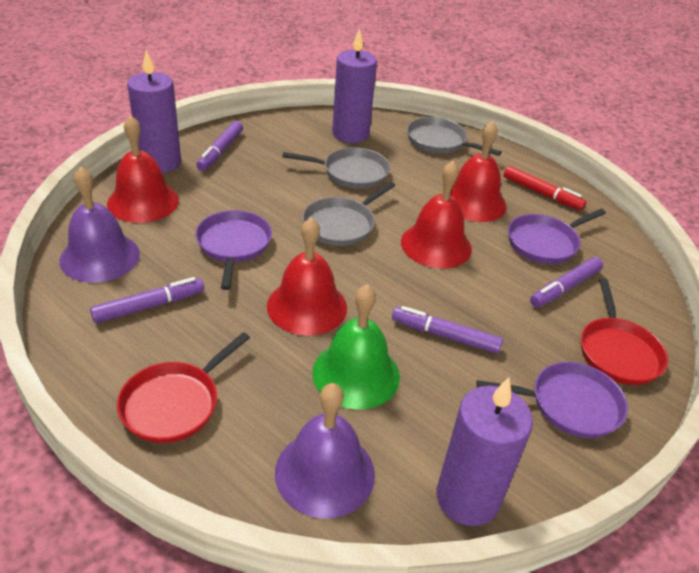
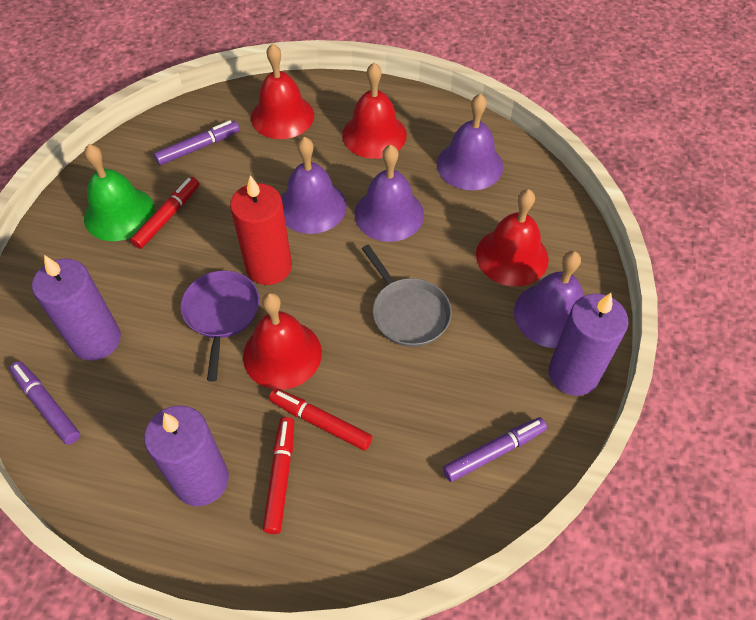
grey pan: 3 -> 1
purple bell: 2 -> 4
purple marker: 4 -> 3
purple pan: 3 -> 1
red candle: 0 -> 1
red marker: 1 -> 3
red pan: 2 -> 0

